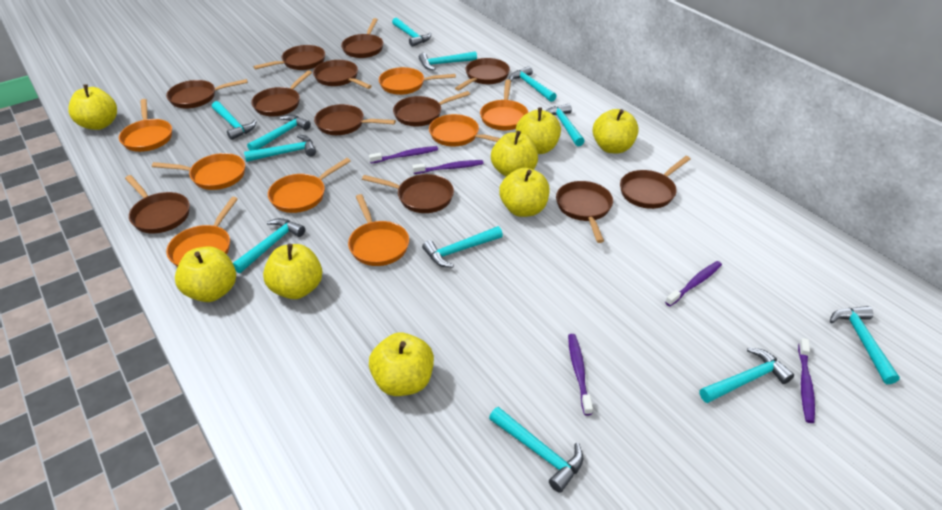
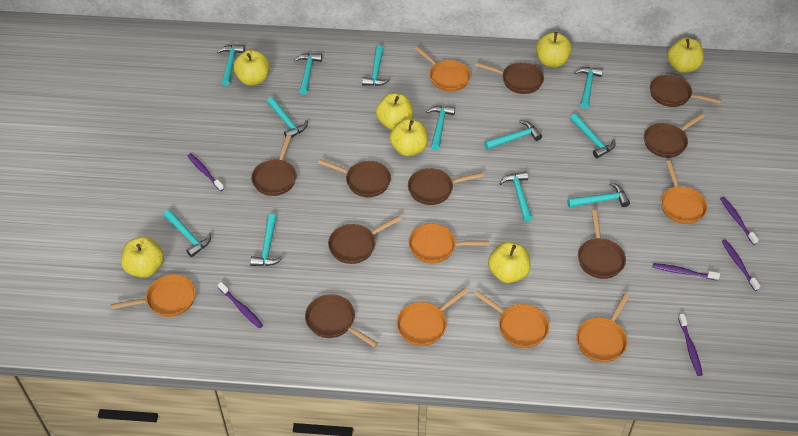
brown pan: 12 -> 9
orange pan: 8 -> 7
purple toothbrush: 5 -> 6
yellow apple: 8 -> 7

